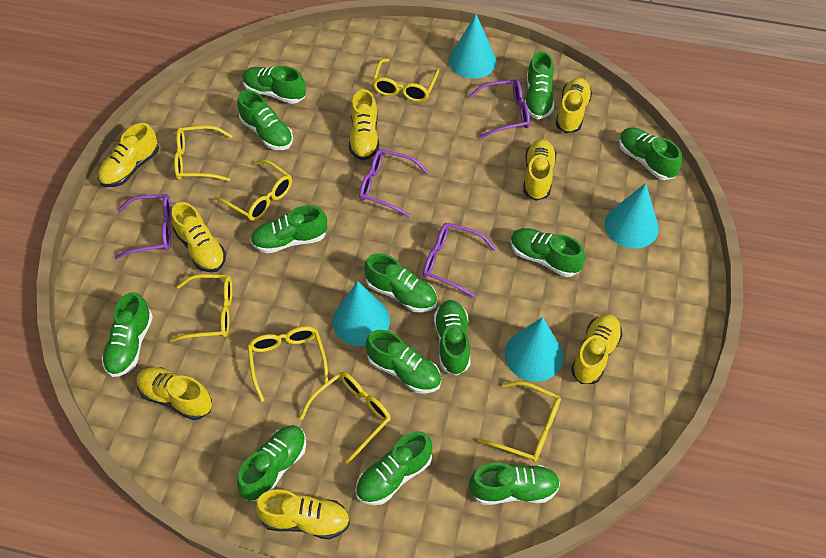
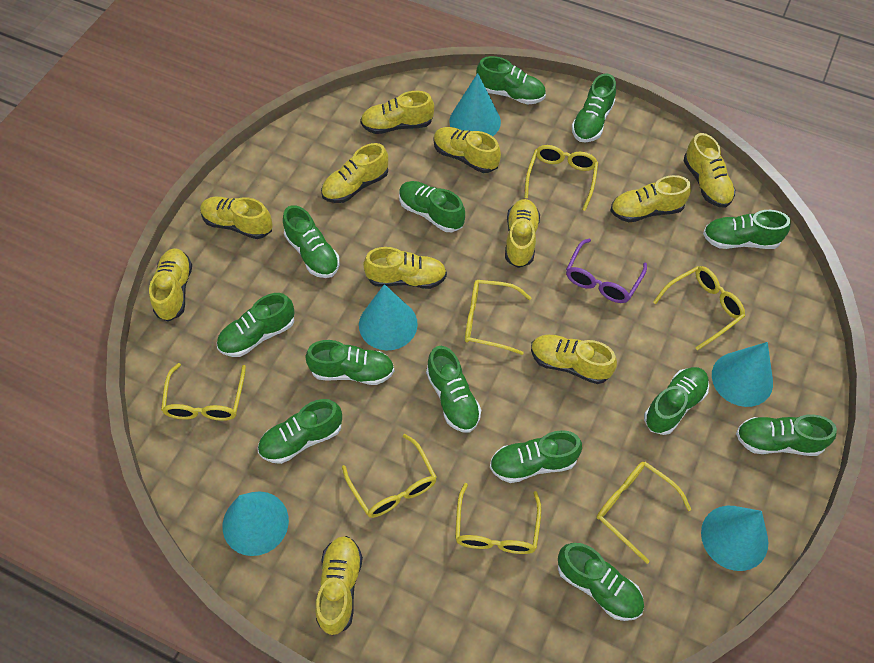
purple glasses: 4 -> 1
turquoise cone: 4 -> 5
yellow shoe: 8 -> 11

